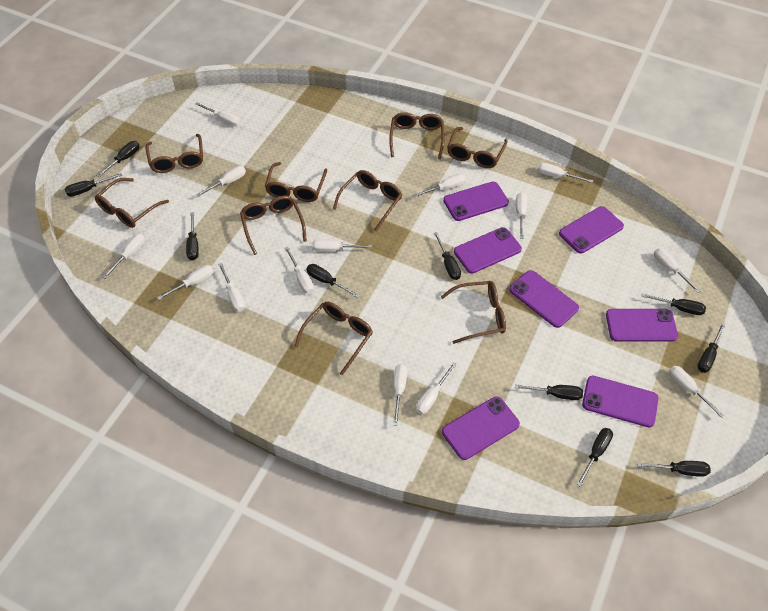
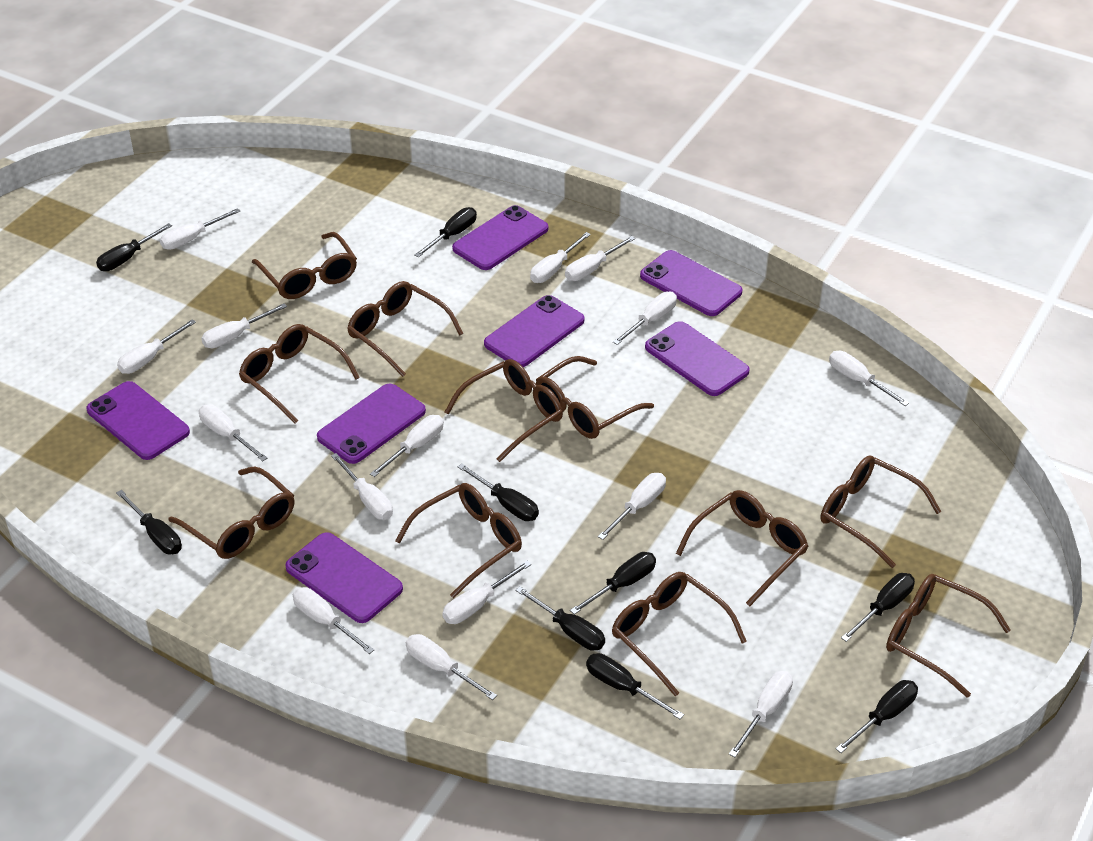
black screwdriver: 10 -> 9
brown glasses: 9 -> 11
white screwdriver: 14 -> 15

